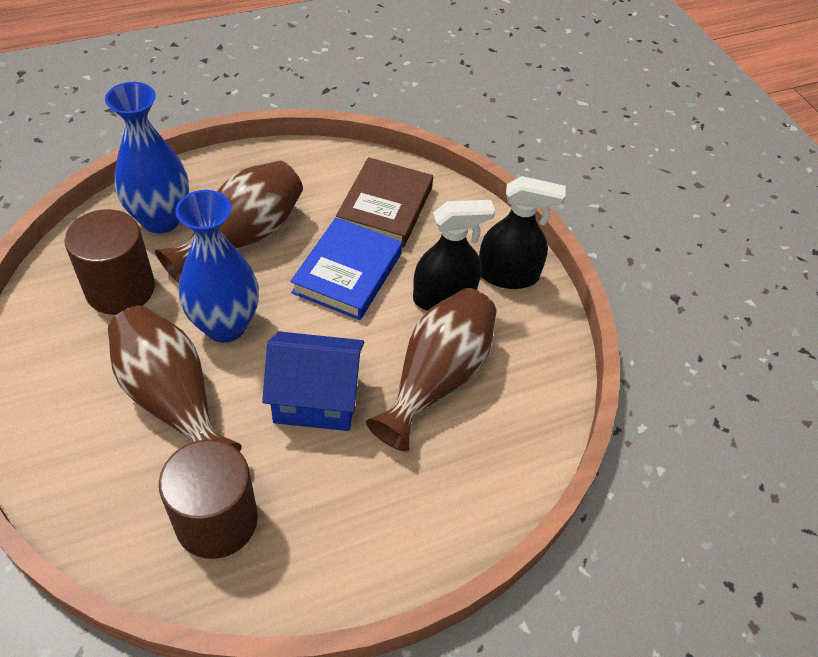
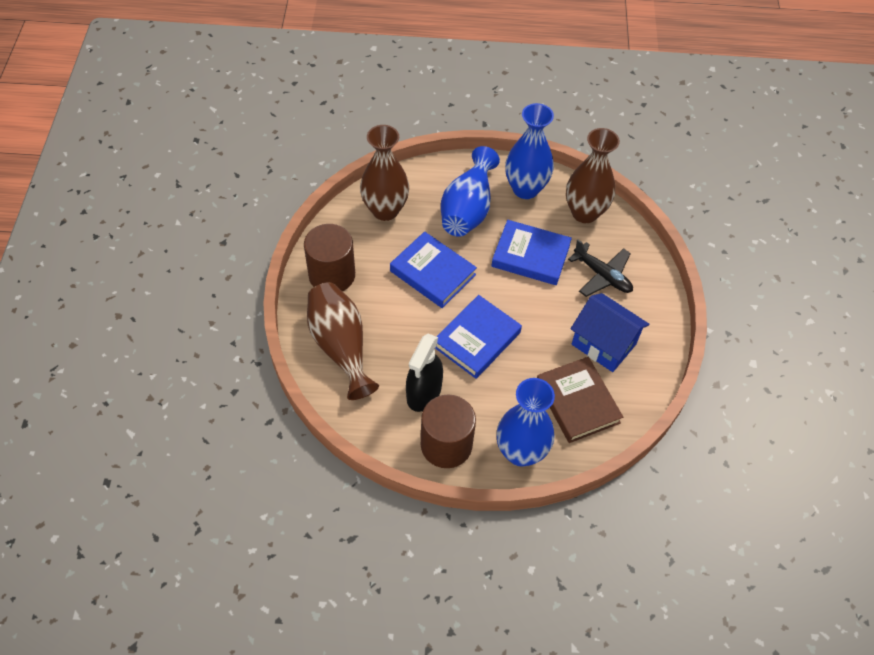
black plane: 0 -> 1
black spray bottle: 2 -> 1
blue book: 1 -> 3
blue vase: 2 -> 3

